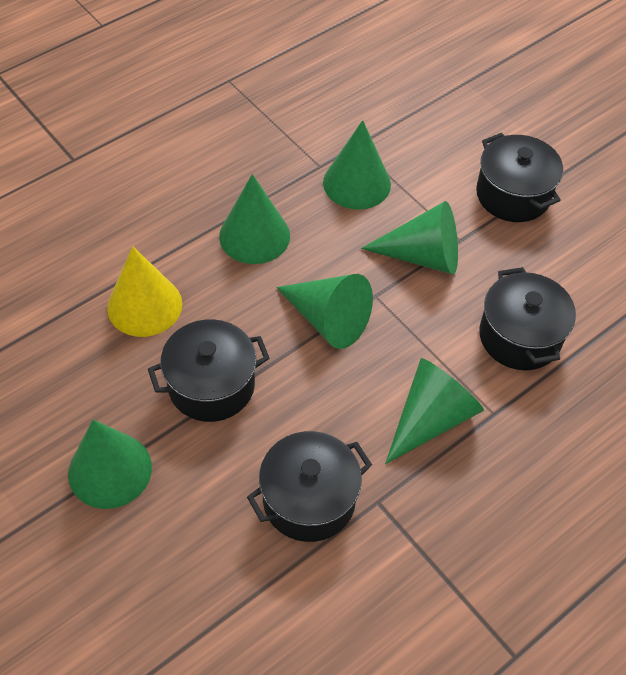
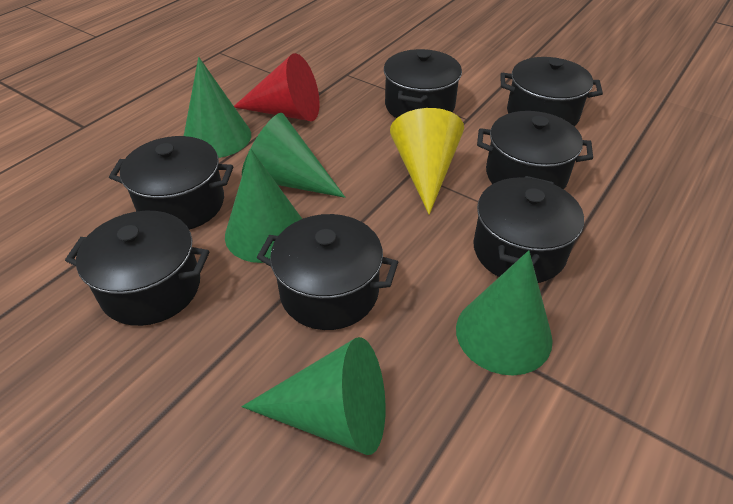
black pot: 4 -> 7
green cone: 6 -> 5
red cone: 0 -> 1

